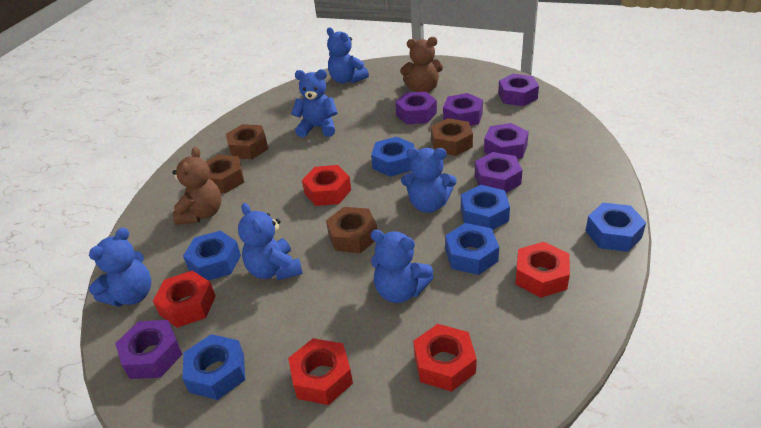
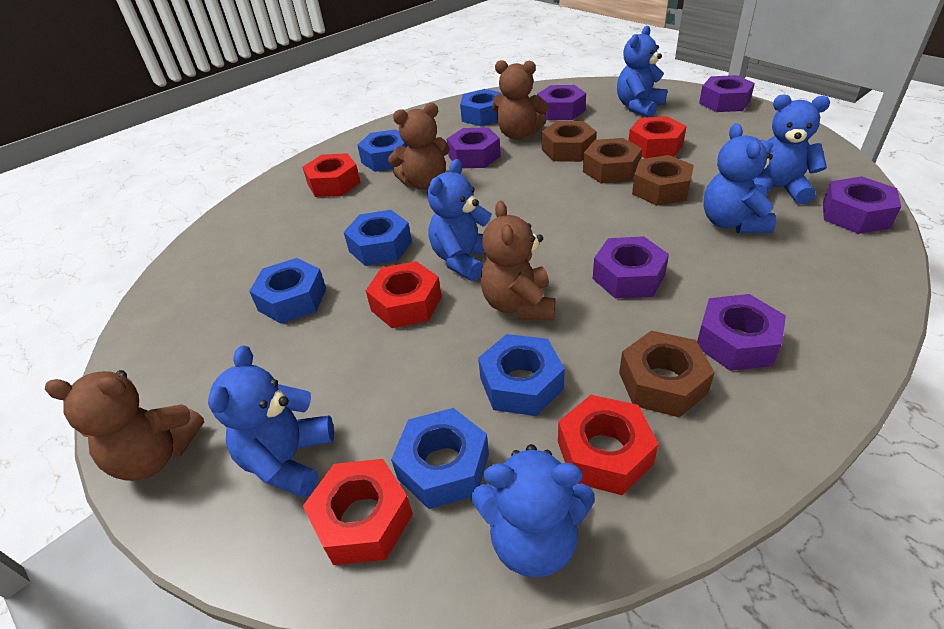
brown teddy bear: 2 -> 4

